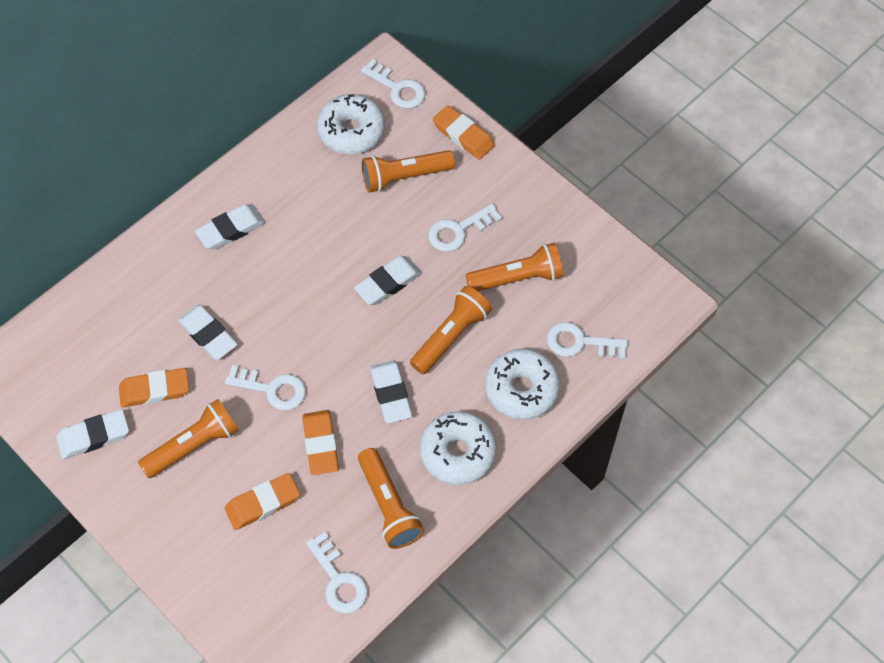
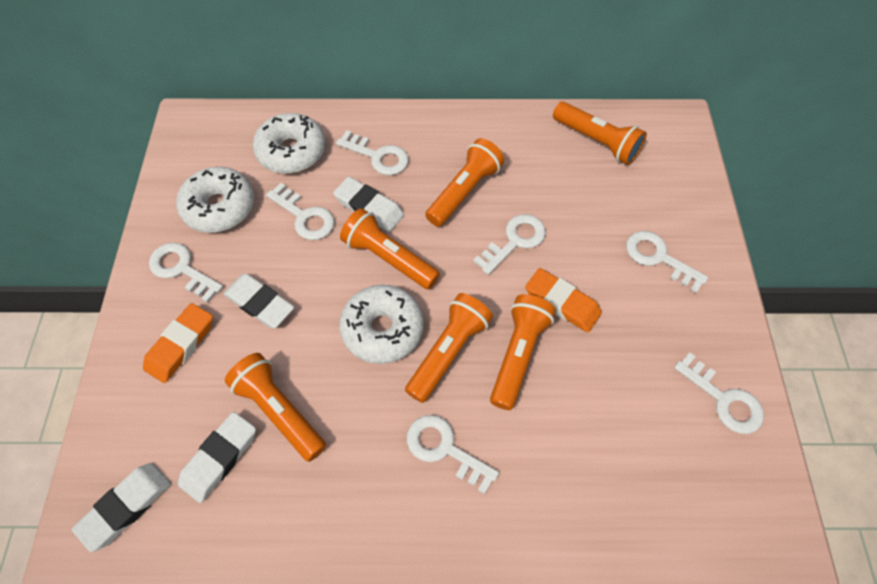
orange eraser: 4 -> 2
orange flashlight: 5 -> 6
white eraser: 5 -> 4
white key: 5 -> 7

